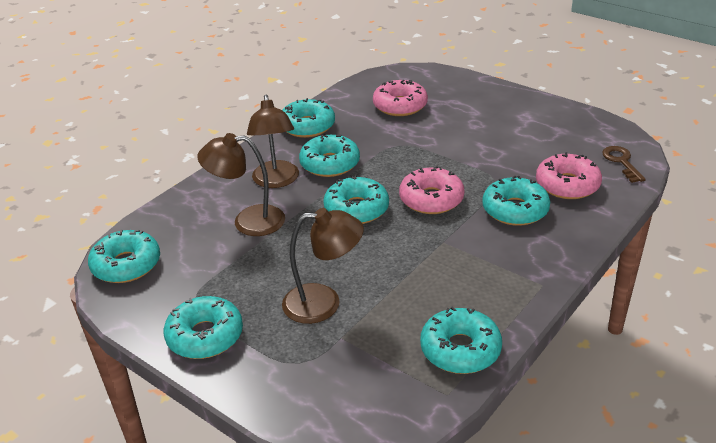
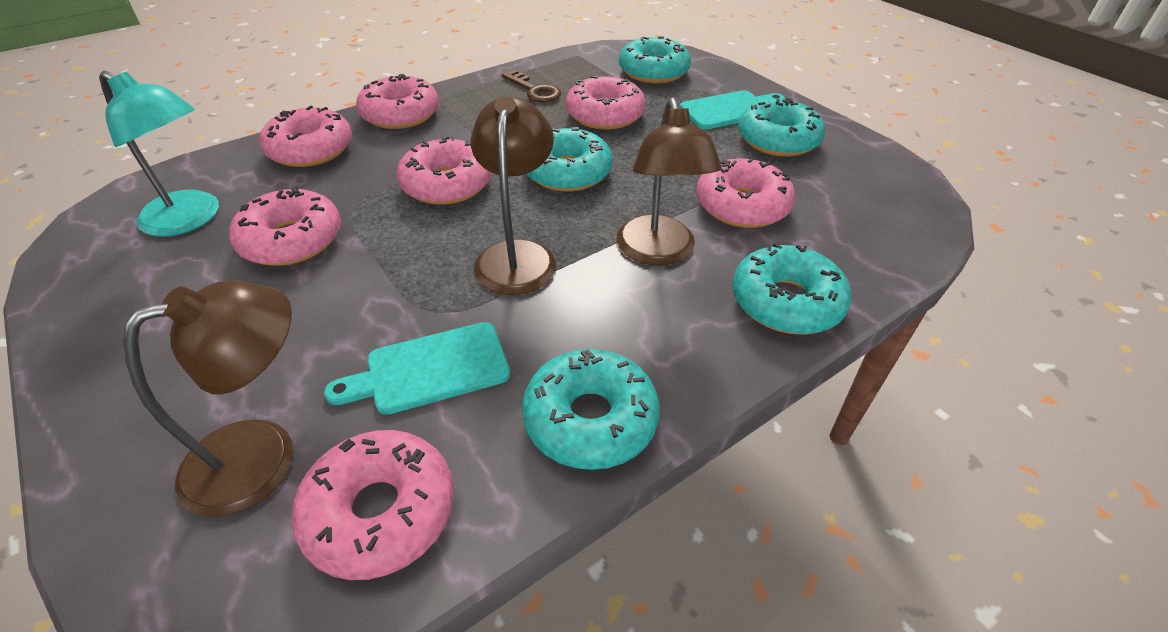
pink donut: 3 -> 7
turquoise cutting board: 0 -> 2
turquoise donut: 7 -> 5
turquoise lamp: 0 -> 1

